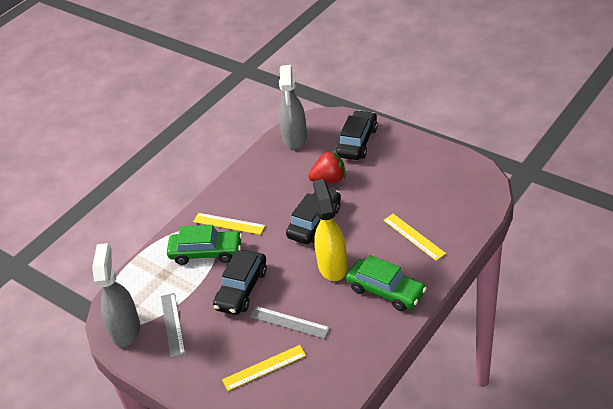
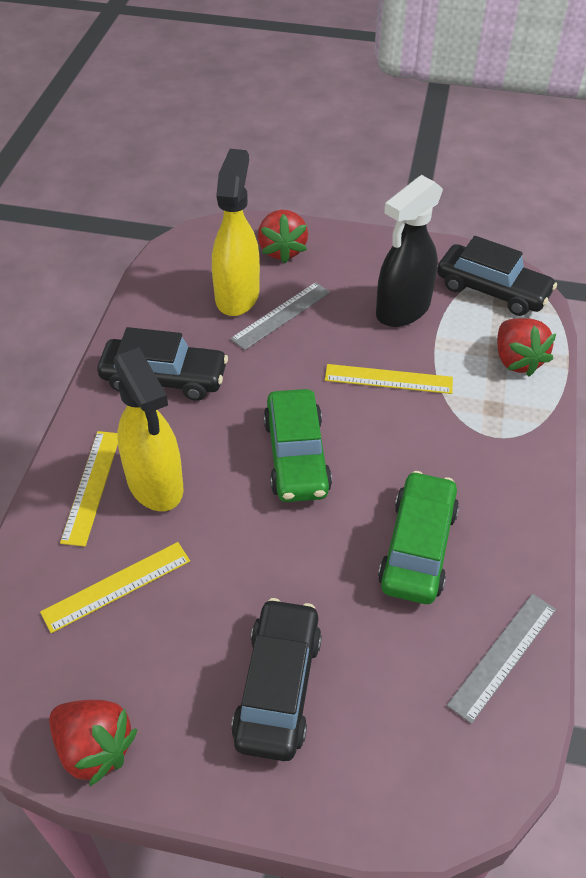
black spray bottle: 0 -> 1
grey spray bottle: 2 -> 0
red strawberry: 1 -> 3
yellow spray bottle: 1 -> 2

